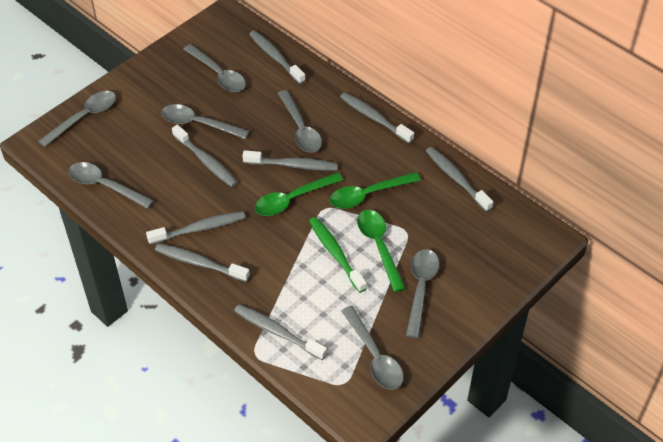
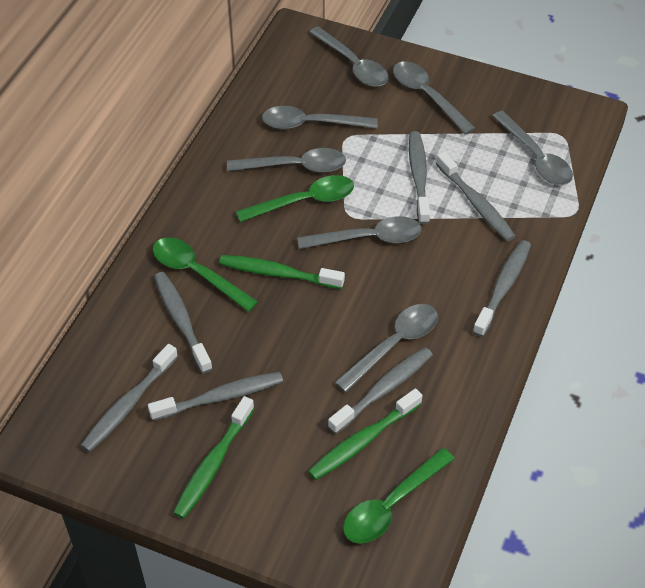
green toothbrush: 1 -> 3
grey toothbrush: 8 -> 7

